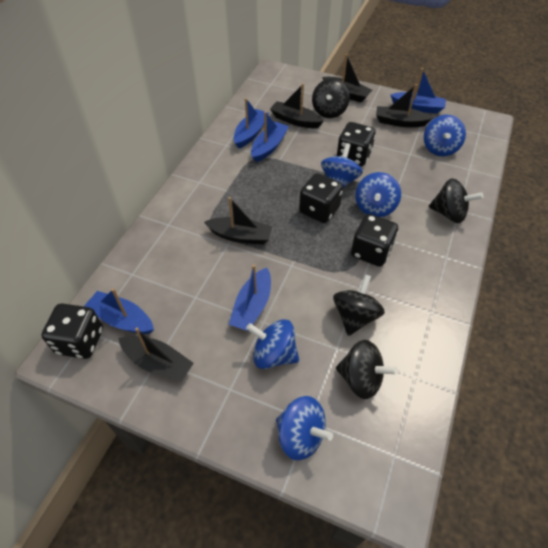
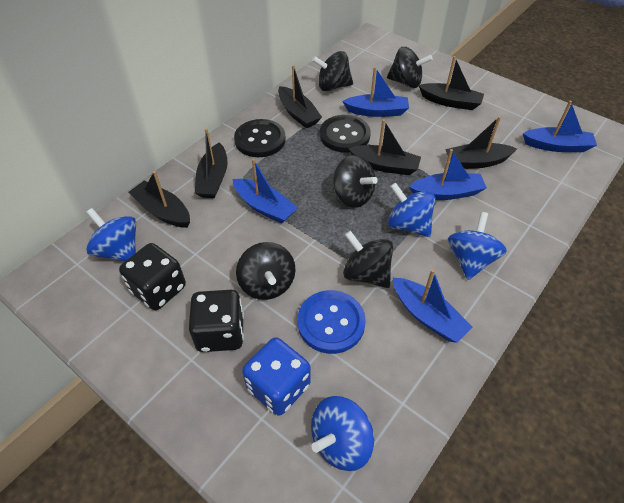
black boat: 5 -> 6
black button: 0 -> 2
black dice: 4 -> 2
black spinning top: 4 -> 5
blue button: 0 -> 1
blue dice: 0 -> 1
blue spinning top: 5 -> 4

